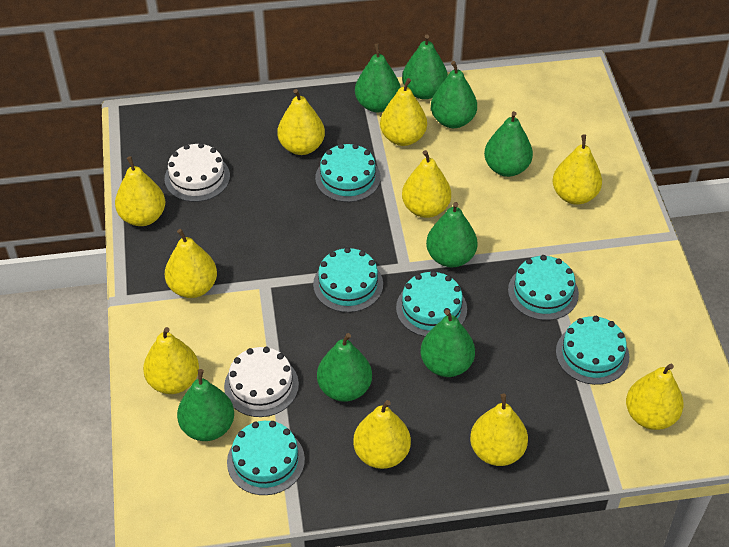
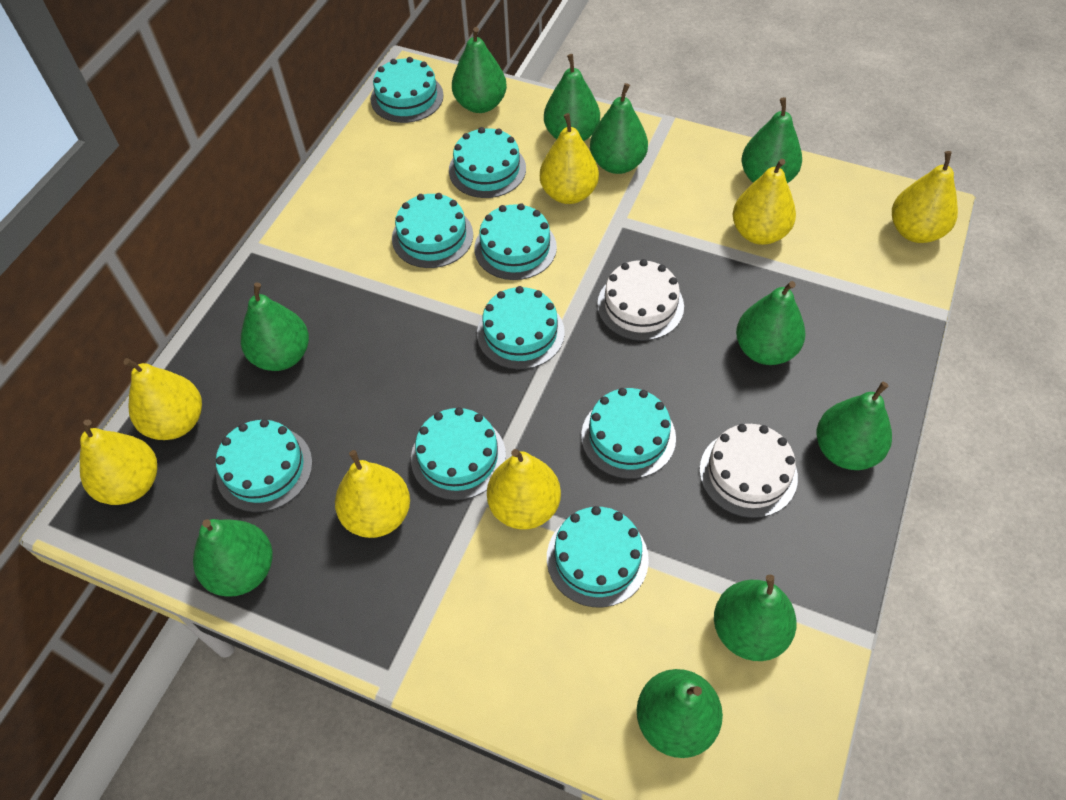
green pear: 8 -> 10
turquoise cake: 6 -> 9
yellow pear: 10 -> 7

